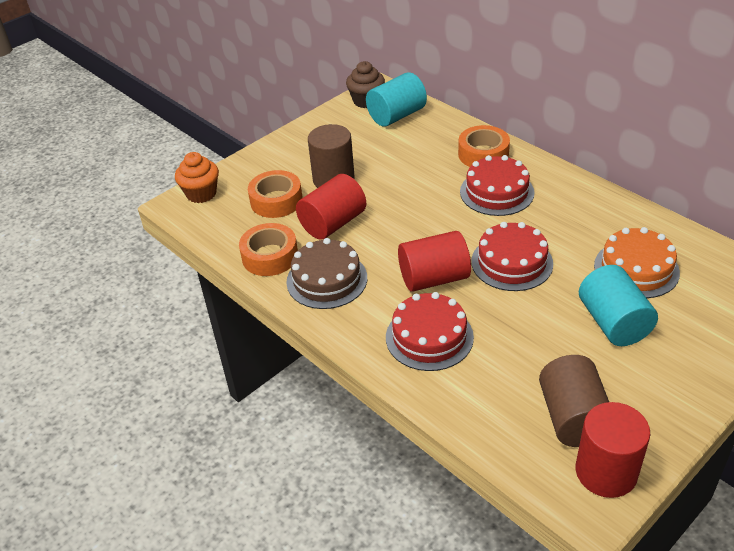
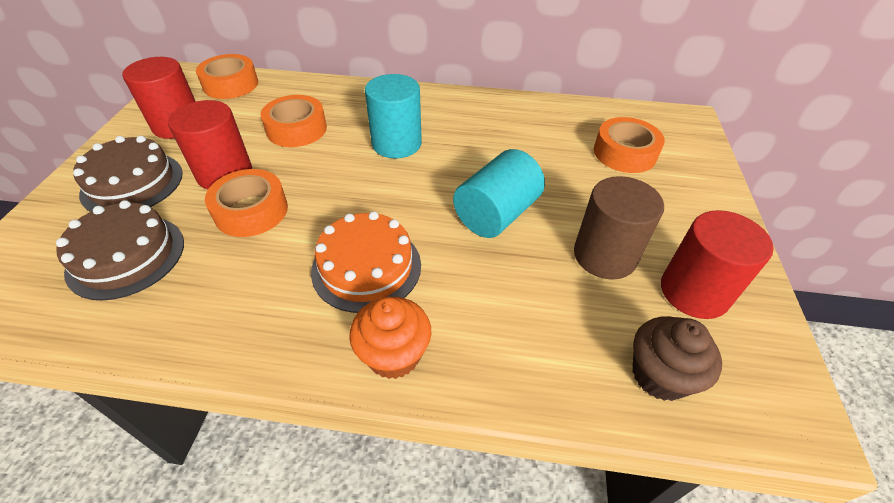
brown cake: 1 -> 2
brown cylinder: 2 -> 1
orange tape: 3 -> 4
red cake: 3 -> 0

